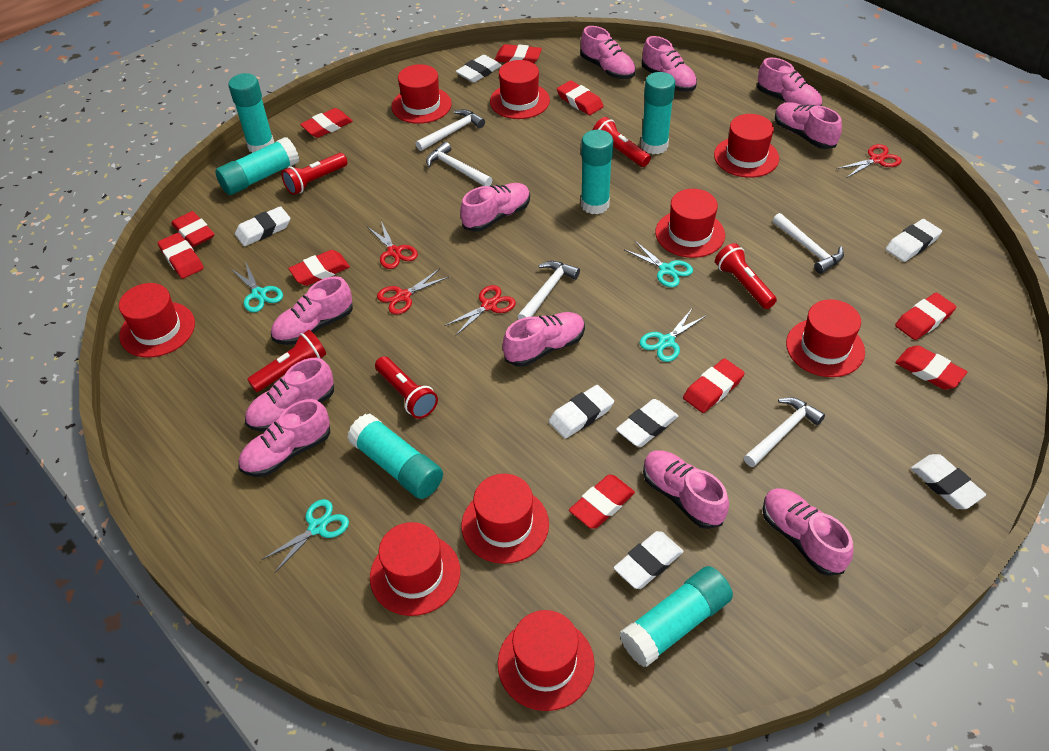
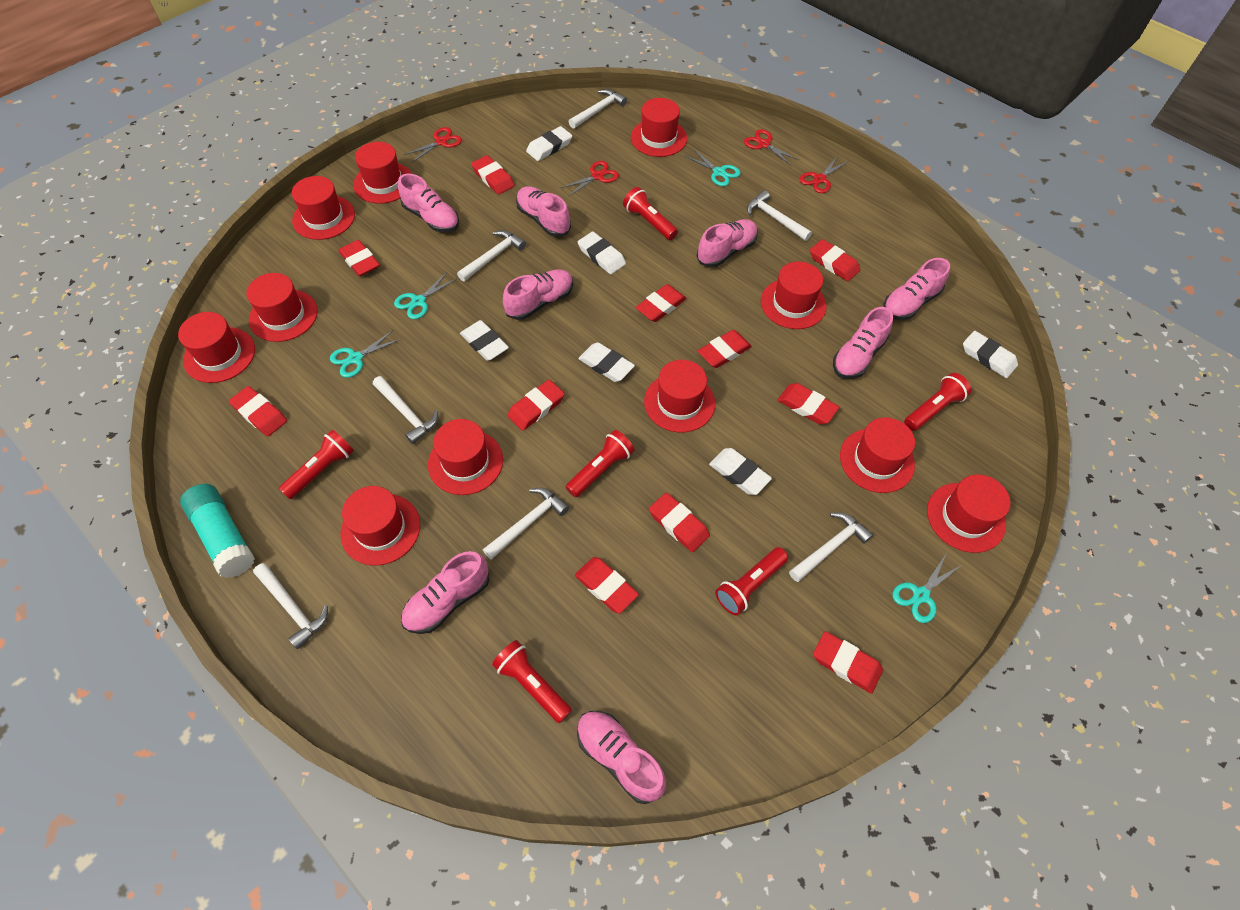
pink shoe: 11 -> 8
red eraser: 10 -> 11
red flashlight: 5 -> 6
red hat: 9 -> 11
turquoise glue stick: 6 -> 1
white eraser: 7 -> 6
white hammer: 5 -> 7

